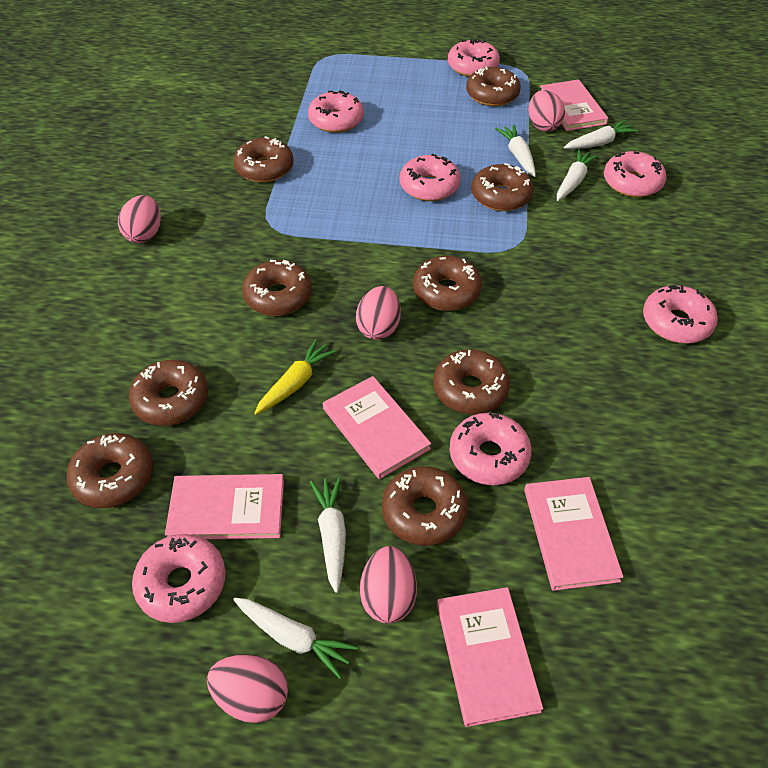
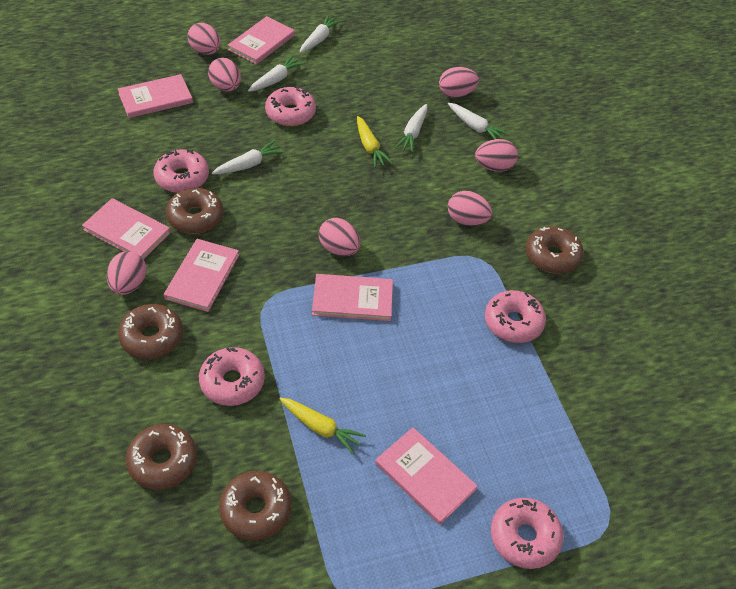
brown donut: 9 -> 5
pink book: 5 -> 6
pink donut: 7 -> 5
pink egg: 5 -> 7
yellow carrot: 1 -> 2

